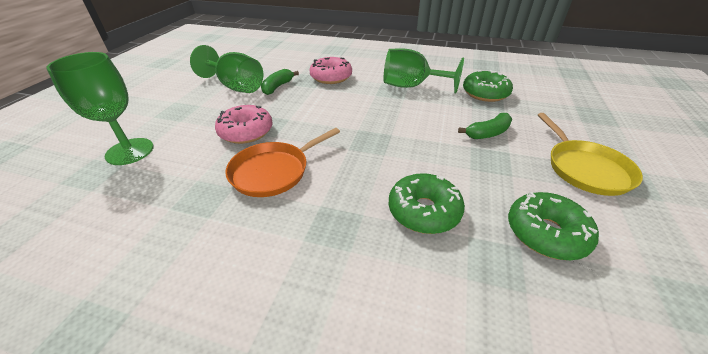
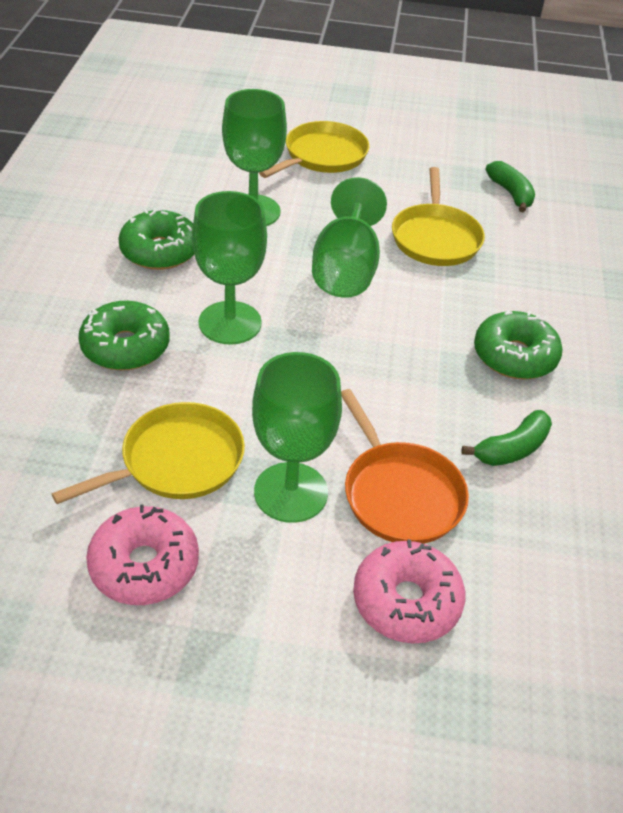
green goblet: 3 -> 4
yellow pan: 1 -> 3

